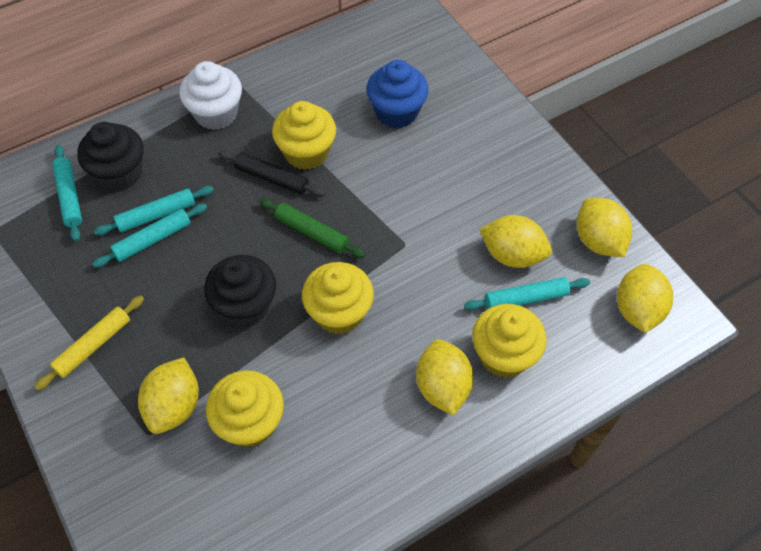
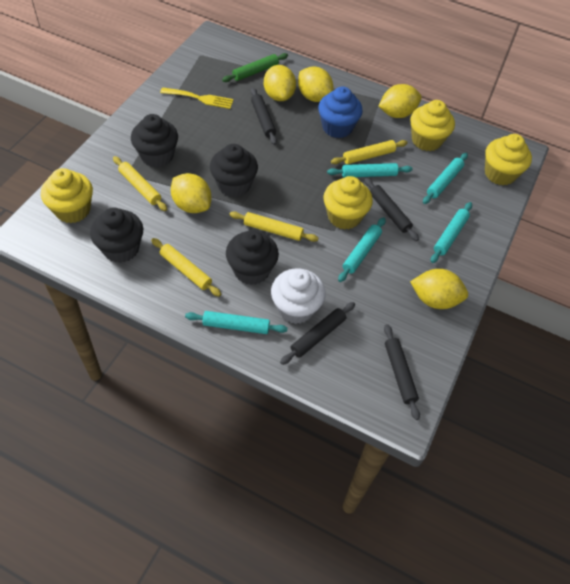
black cupcake: 2 -> 4
black rolling pin: 1 -> 4
turquoise rolling pin: 4 -> 5
yellow fork: 0 -> 1
yellow rolling pin: 1 -> 4

